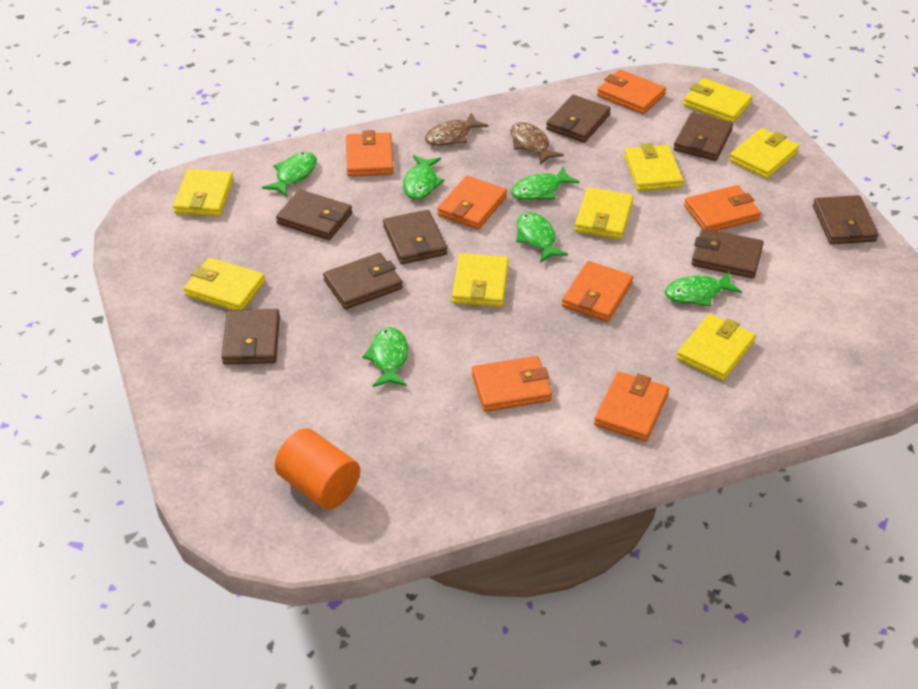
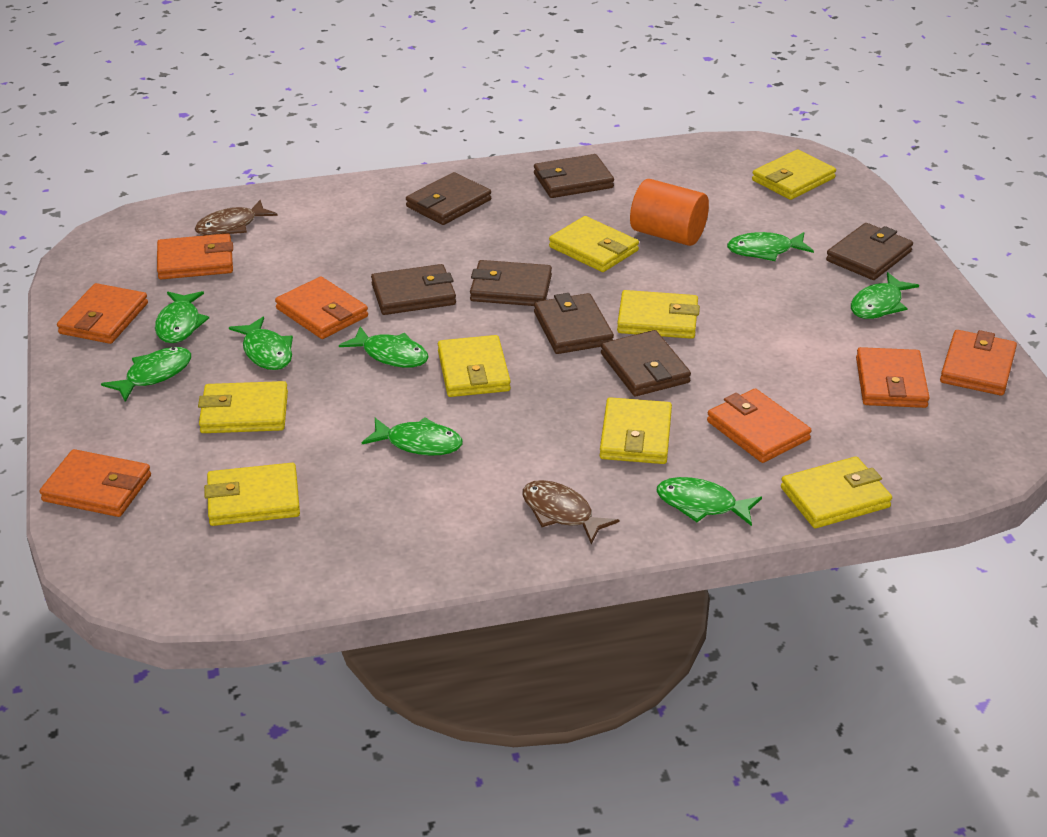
brown wallet: 8 -> 7
green fish: 6 -> 8

